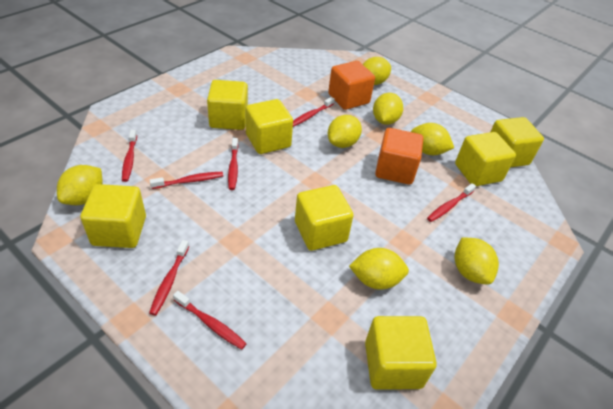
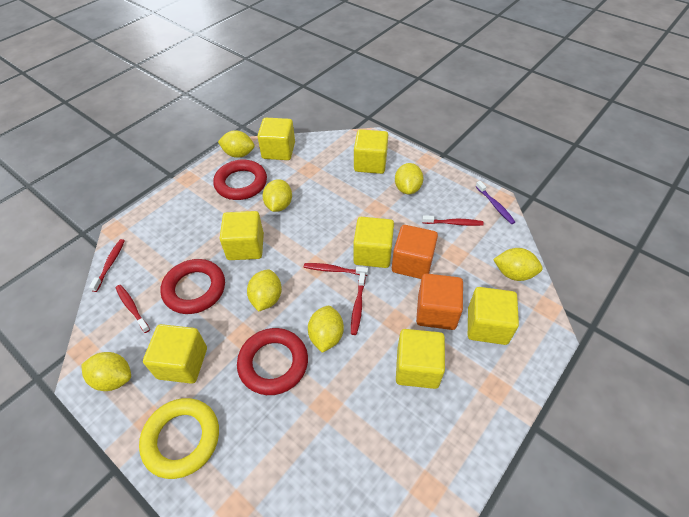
purple toothbrush: 0 -> 1
red ring: 0 -> 3
red toothbrush: 7 -> 5
yellow ring: 0 -> 1

